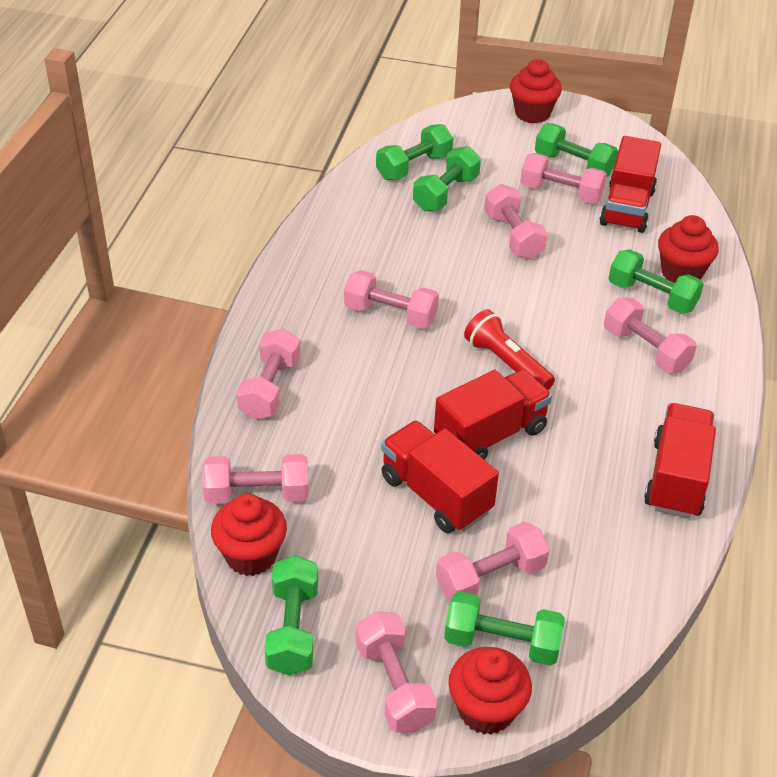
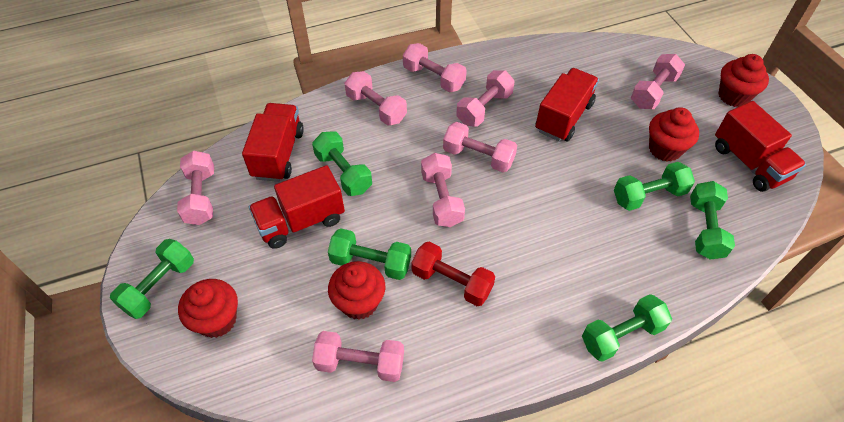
red dumbbell: 0 -> 1
red flashlight: 1 -> 0

